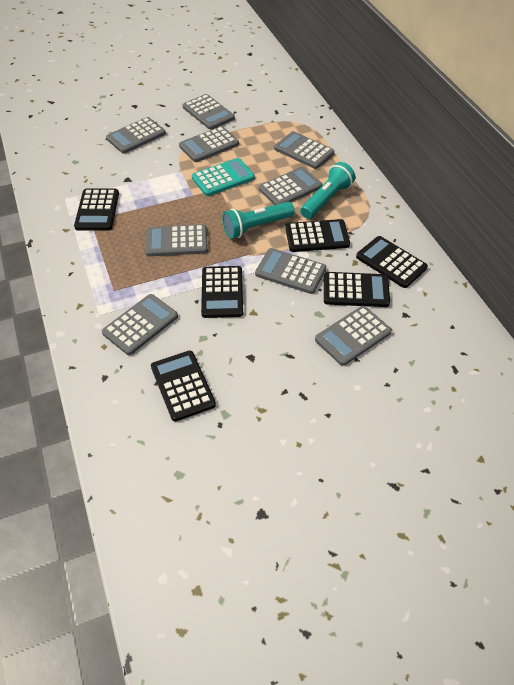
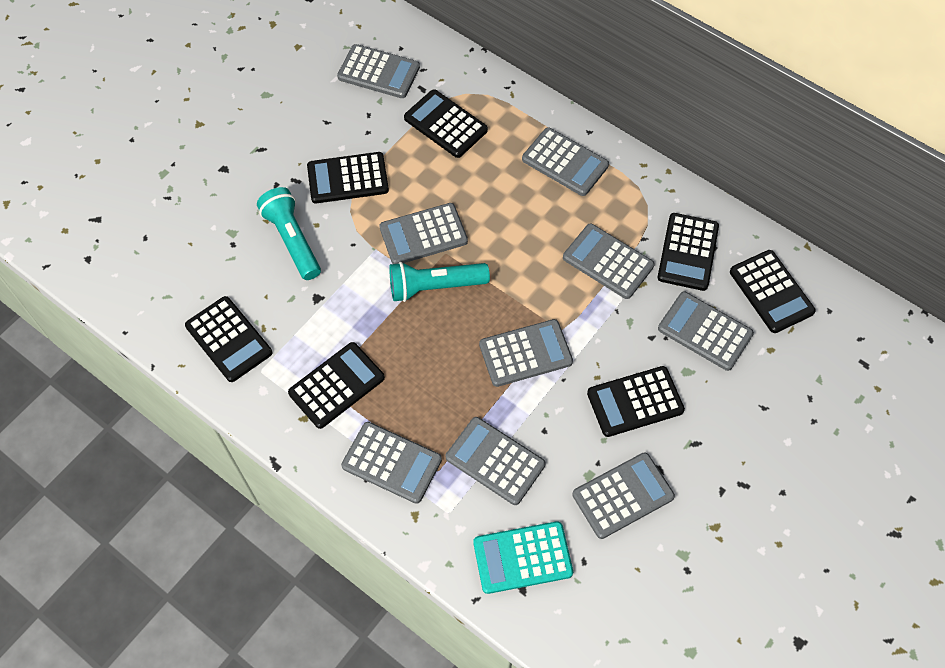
black calculator: 6 -> 7

